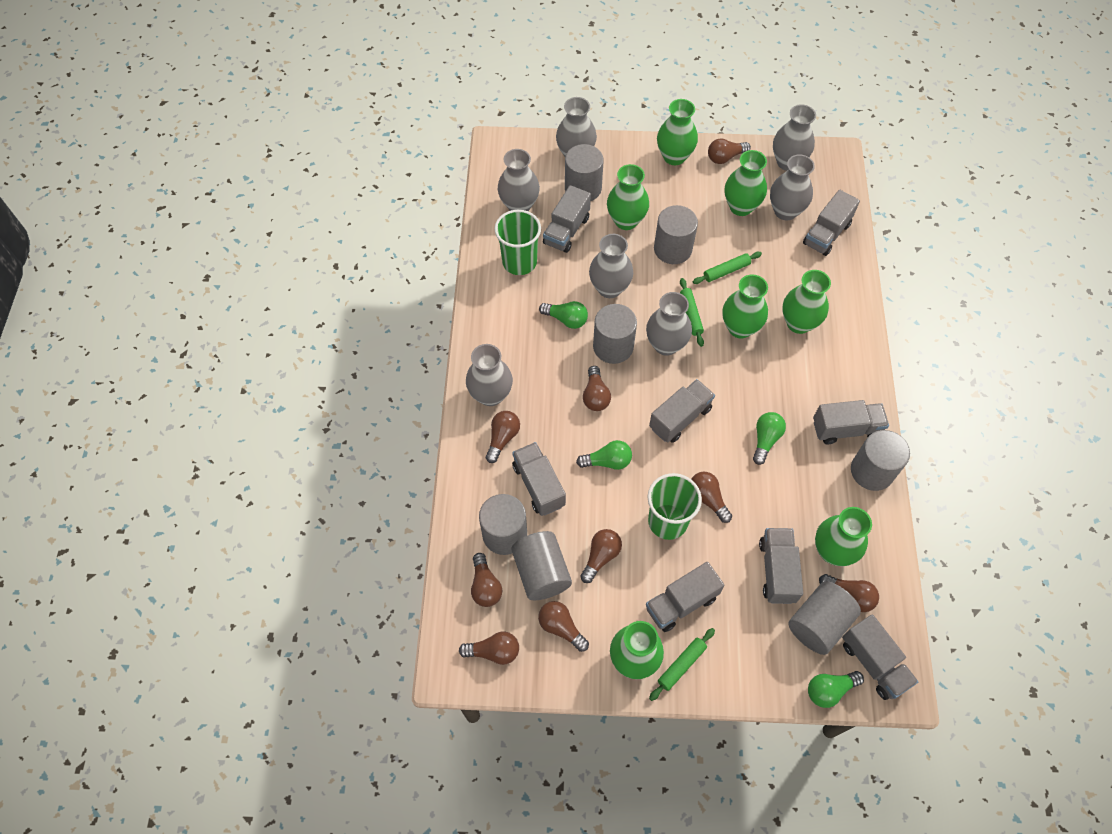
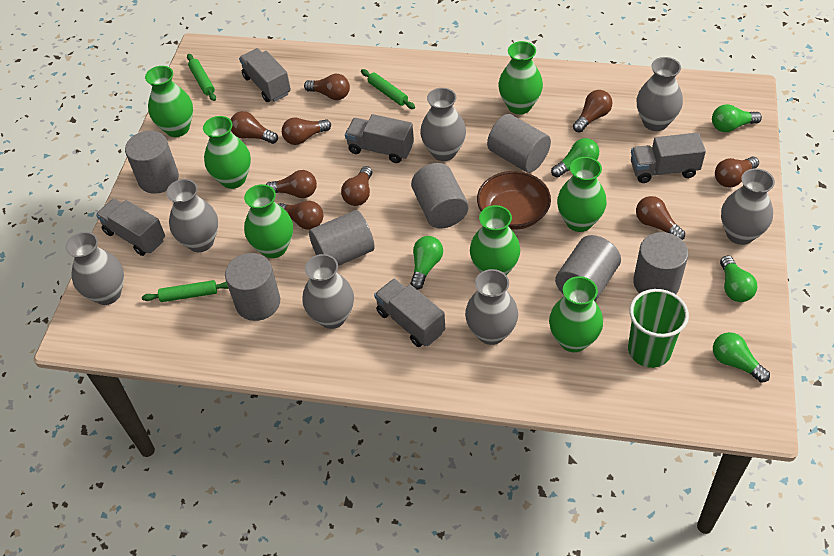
brown bowl: 0 -> 1
green cup: 2 -> 1
green light bulb: 4 -> 5
grey truck: 8 -> 5

